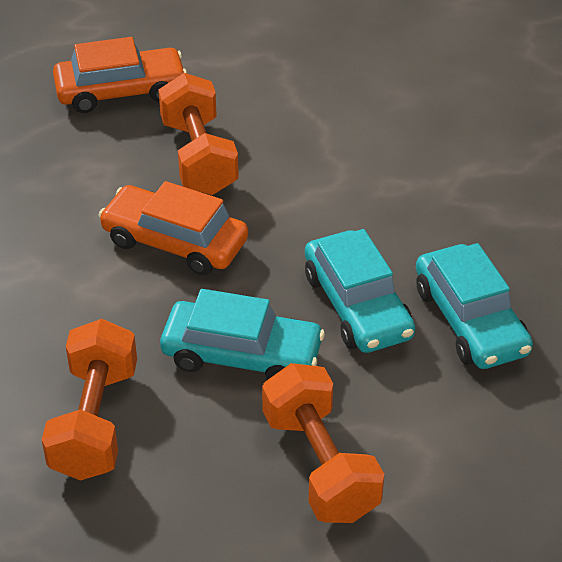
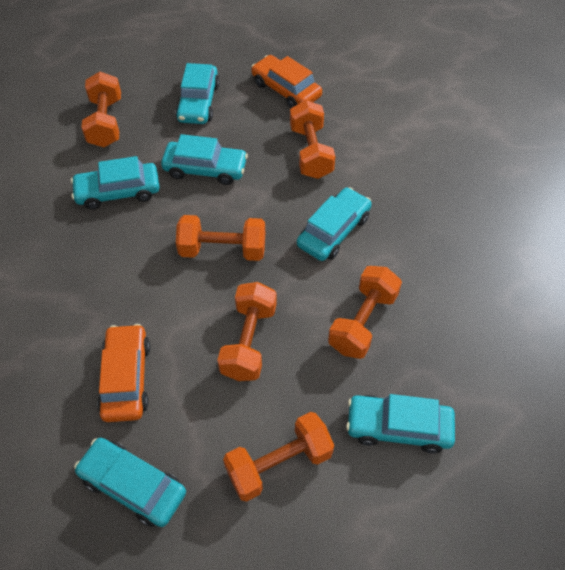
orange dumbbell: 3 -> 6
turquoise car: 3 -> 6

